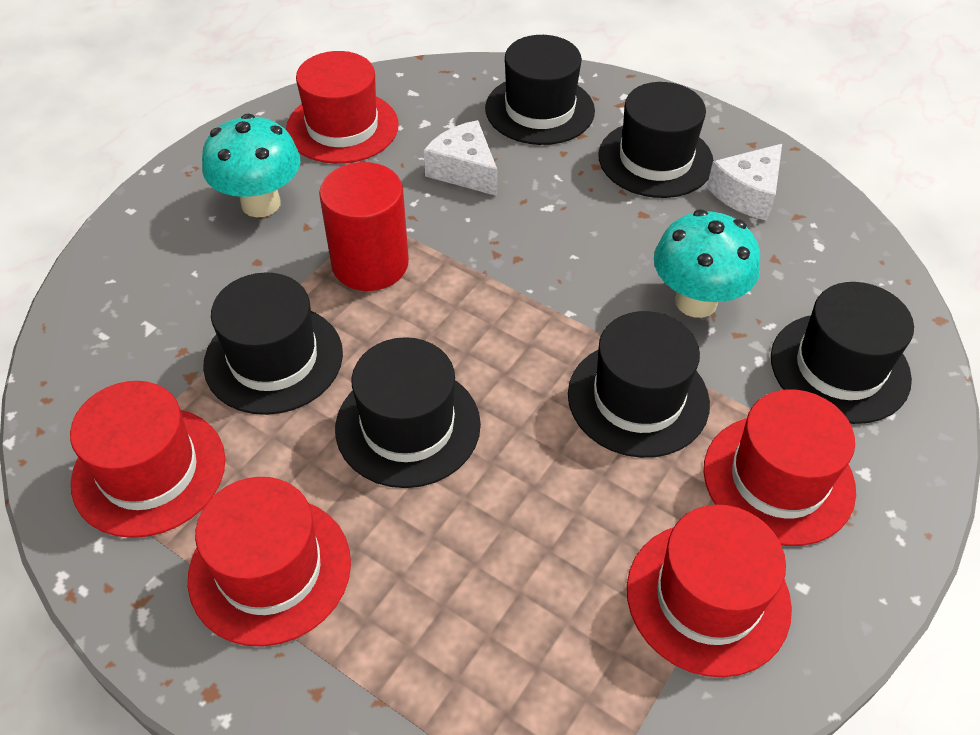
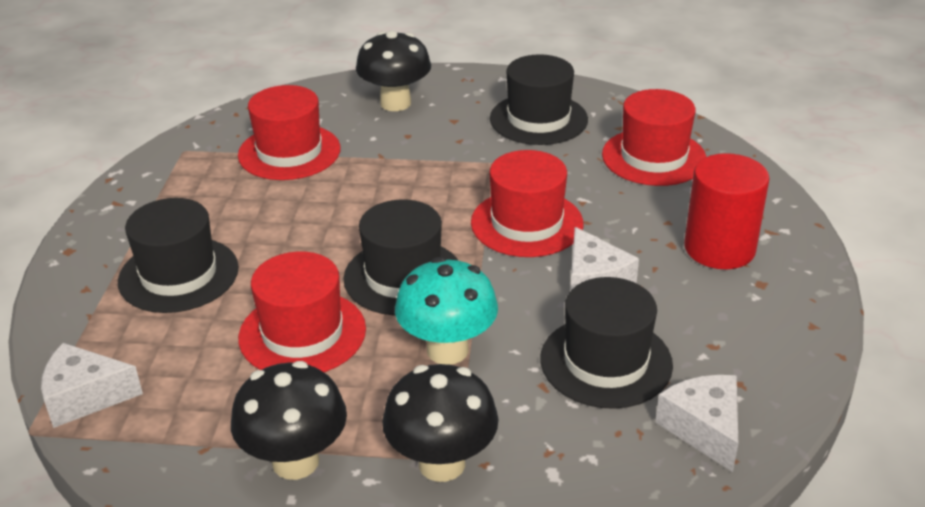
black hat: 6 -> 4
black mushroom: 0 -> 3
red hat: 5 -> 4
turquoise mushroom: 2 -> 1
white cheese: 2 -> 3

